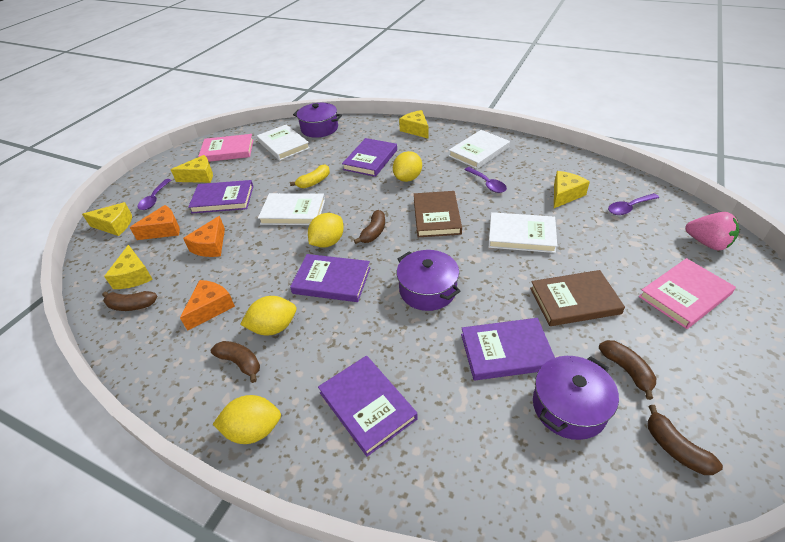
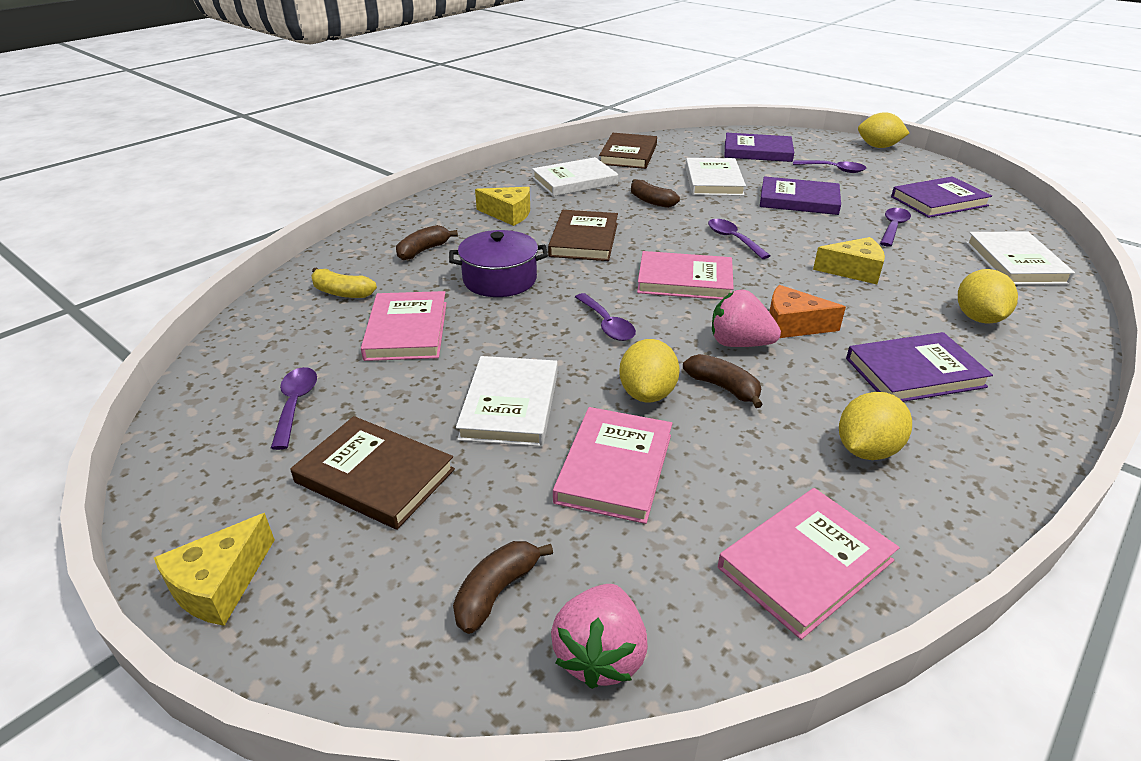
brown banana: 5 -> 4
brown book: 2 -> 3
orange cheese: 3 -> 1
pink book: 2 -> 4
pink strawberry: 1 -> 2
purple book: 5 -> 4
purple pot: 3 -> 1
purple spoon: 3 -> 5
yellow cheese: 5 -> 3

